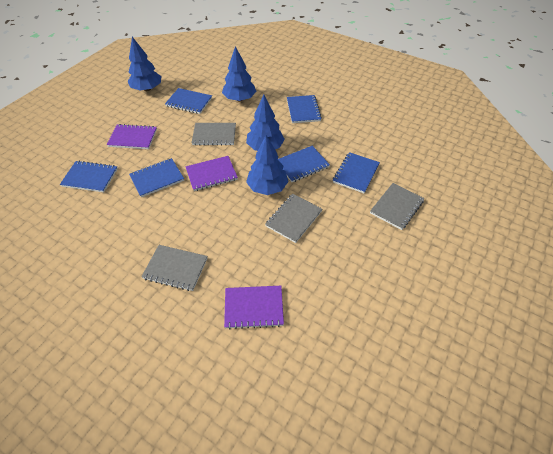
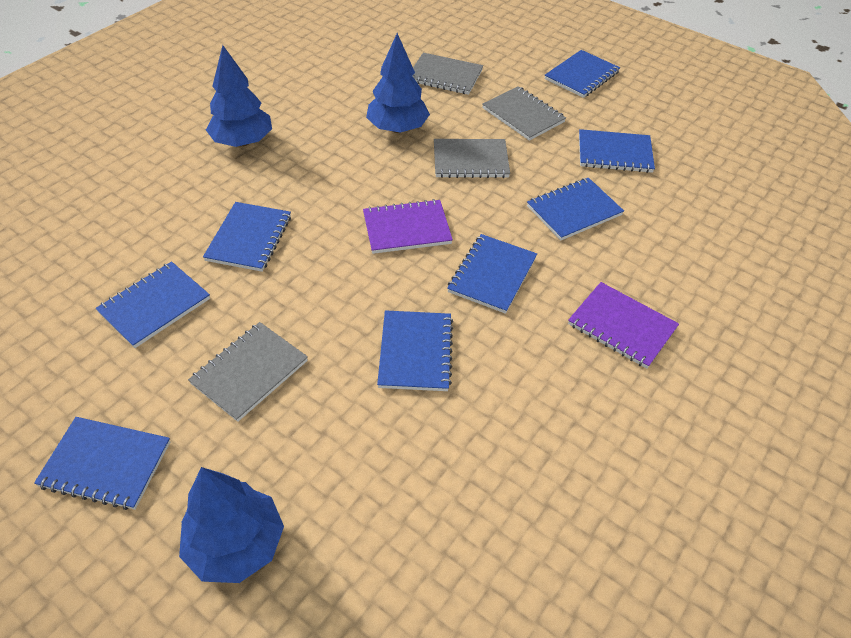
blue notebook: 6 -> 8
blue tree: 4 -> 3
purple notebook: 3 -> 2

